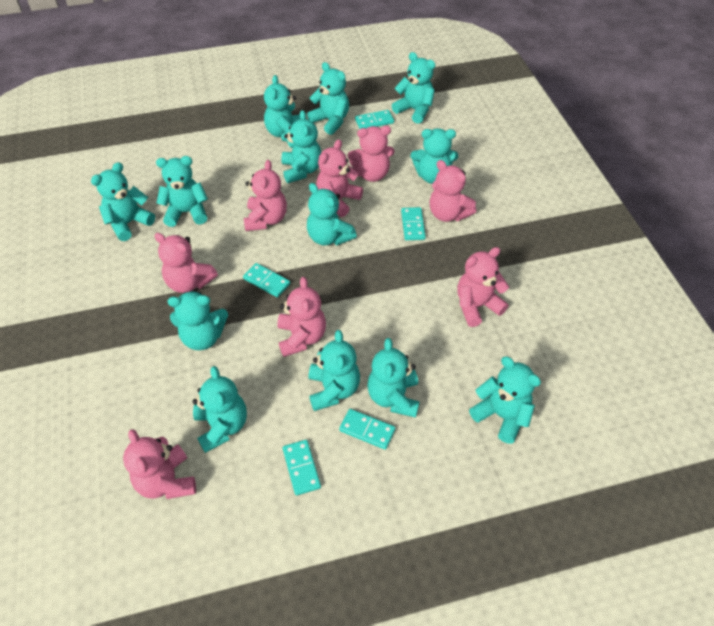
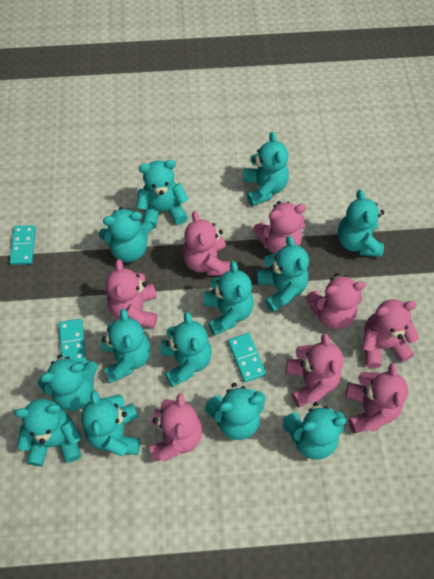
turquoise domino: 5 -> 3

